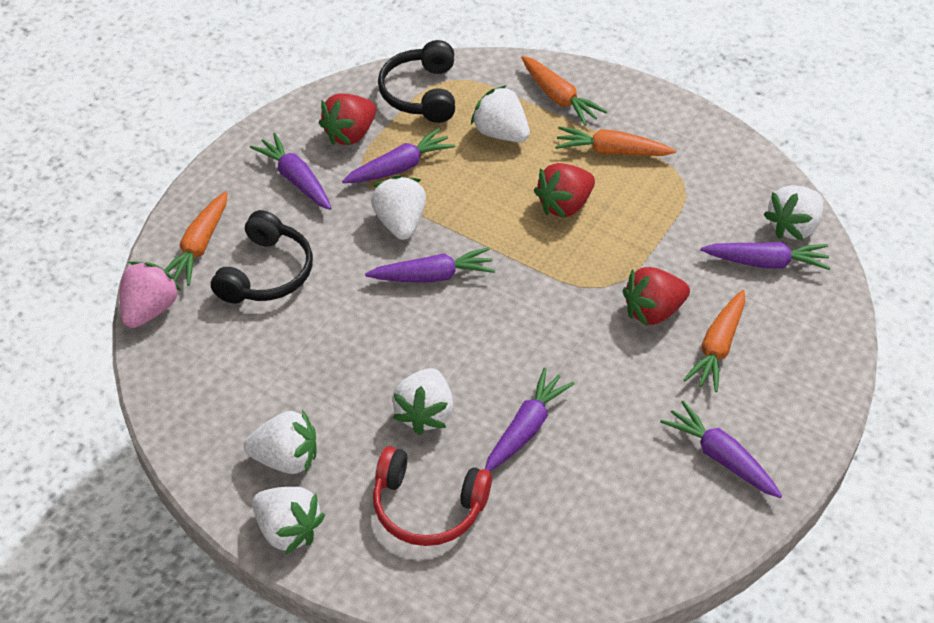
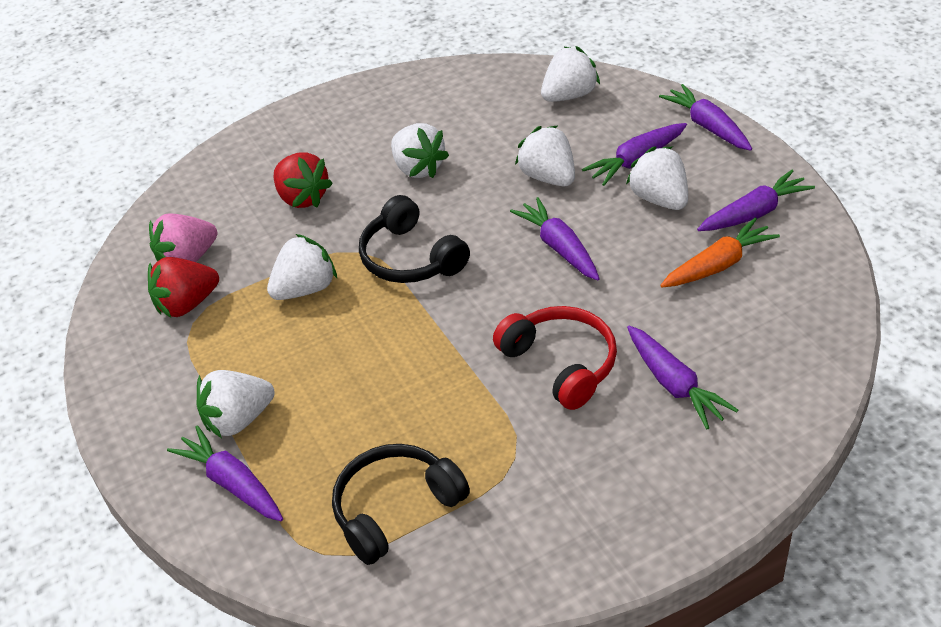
orange carrot: 4 -> 1
red strawberry: 3 -> 2

